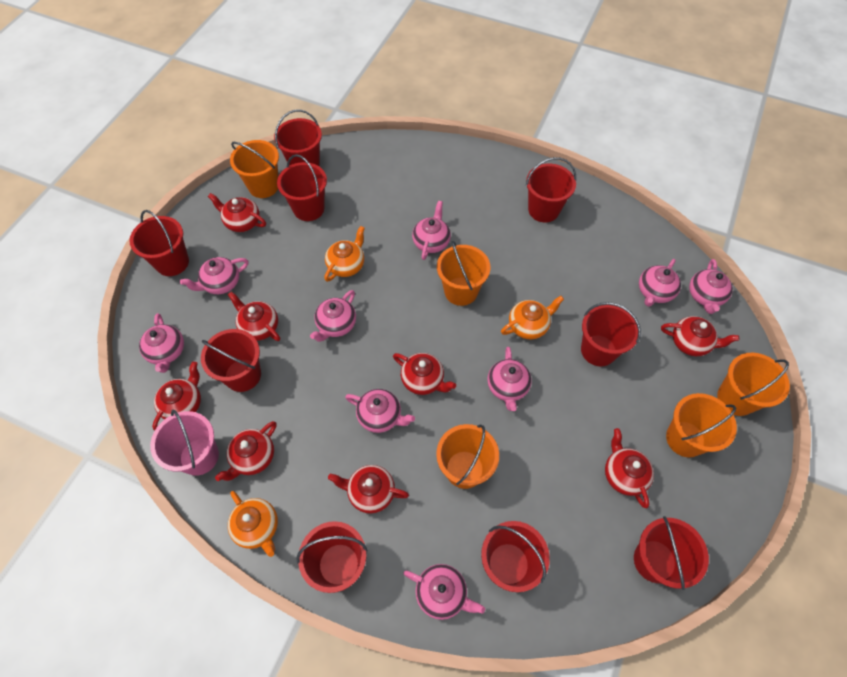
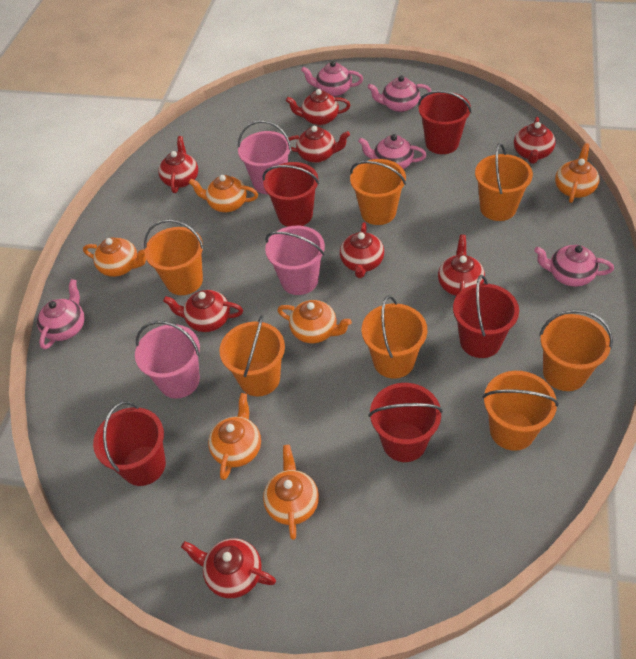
orange bucket: 5 -> 7
orange teapot: 3 -> 6
pink bucket: 1 -> 3
pink teapot: 9 -> 5
red bucket: 9 -> 5

